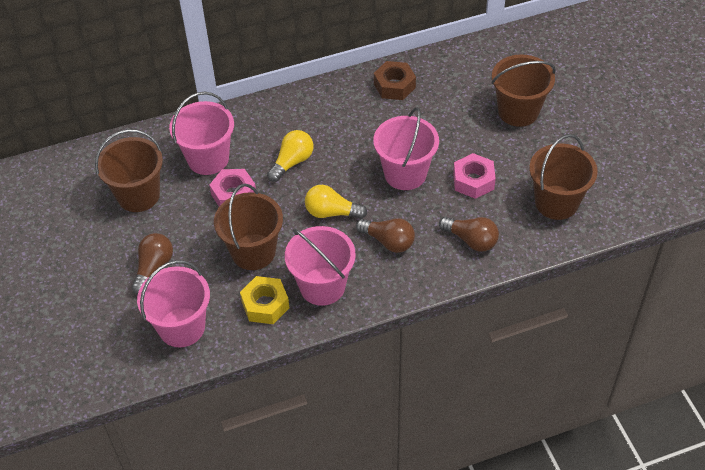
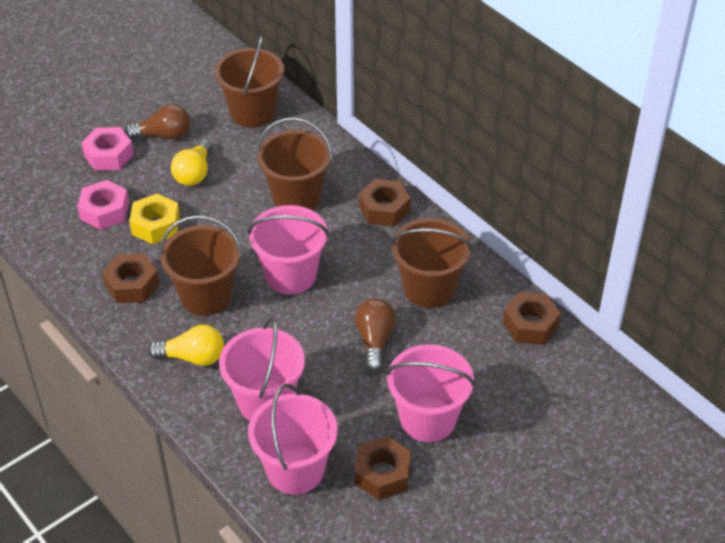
brown light bulb: 3 -> 2
brown nut: 1 -> 4

